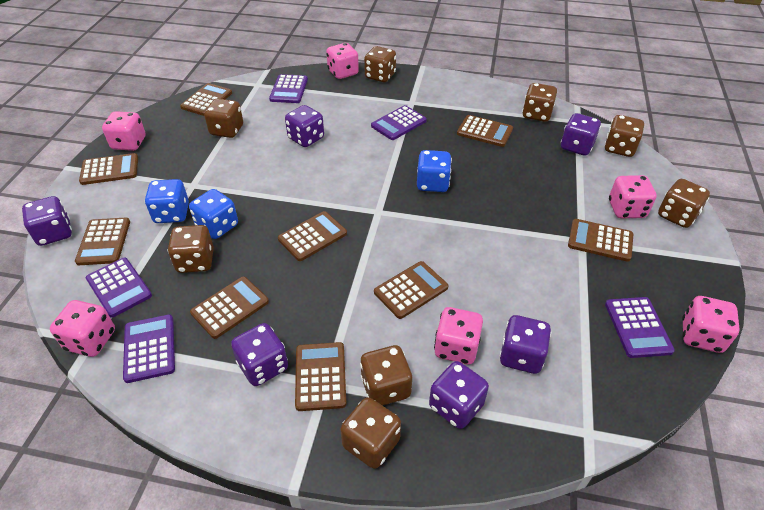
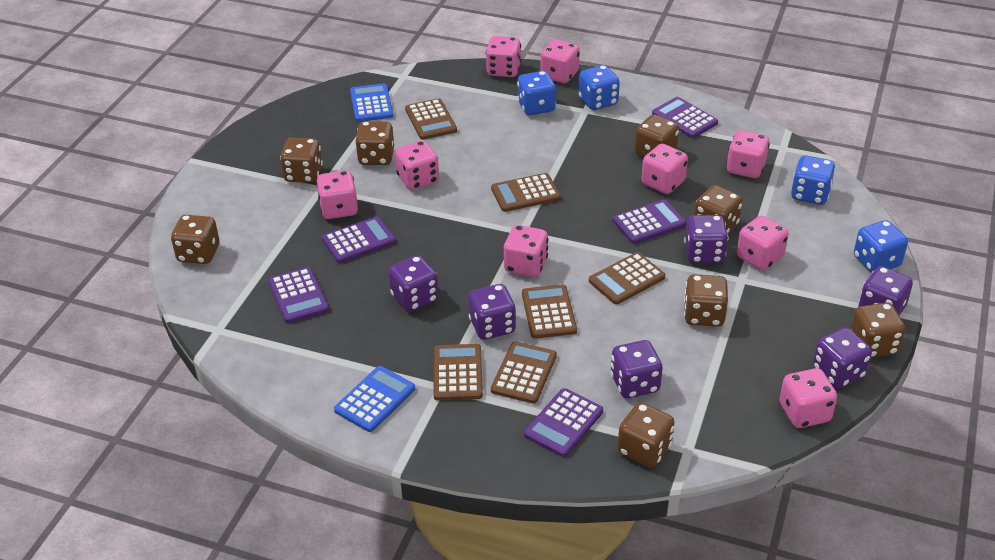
blue calculator: 0 -> 2
blue dice: 3 -> 4
brown calculator: 9 -> 6
pink dice: 6 -> 9

